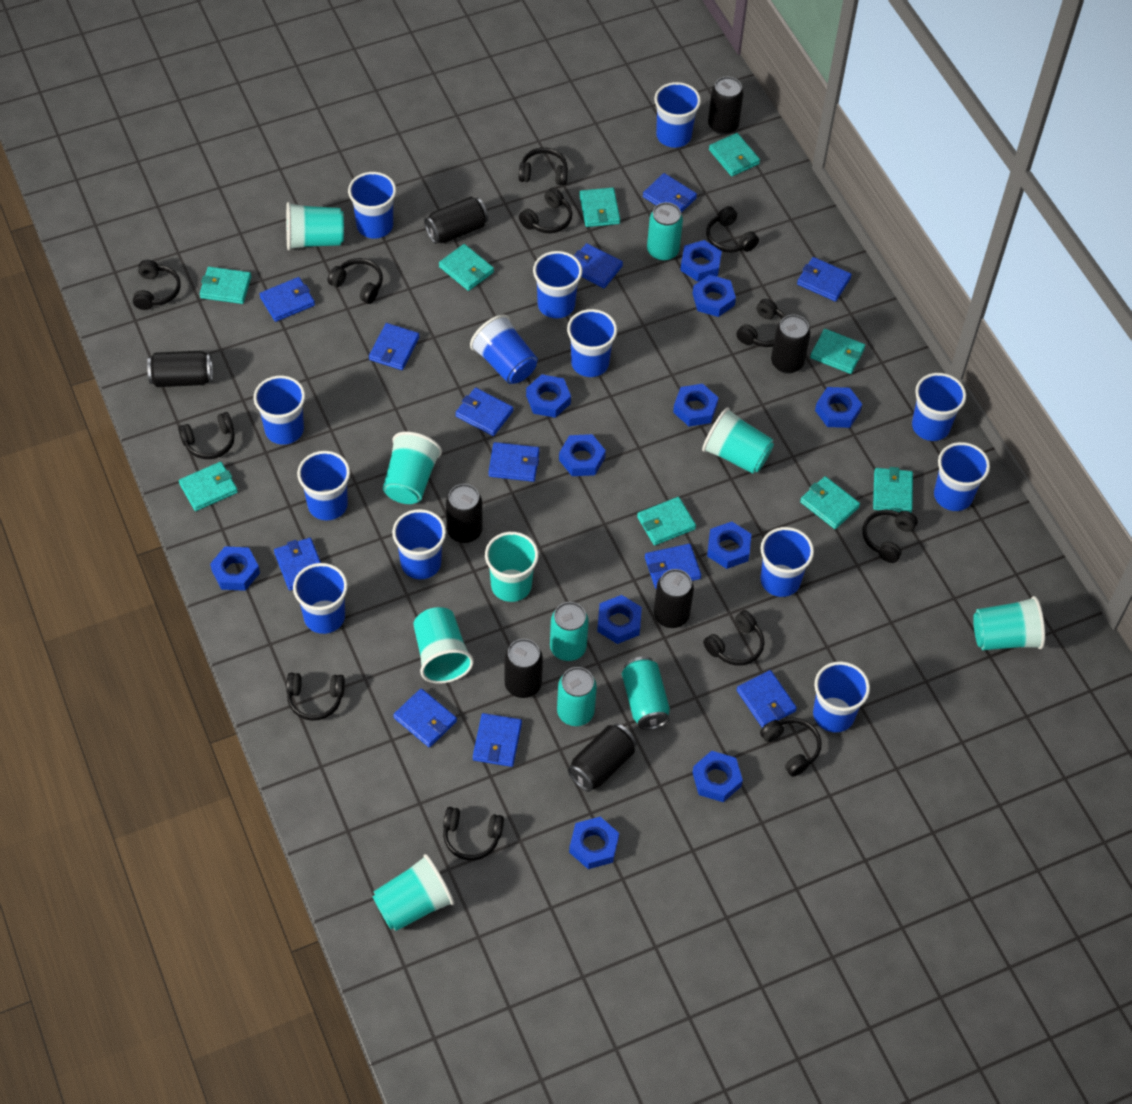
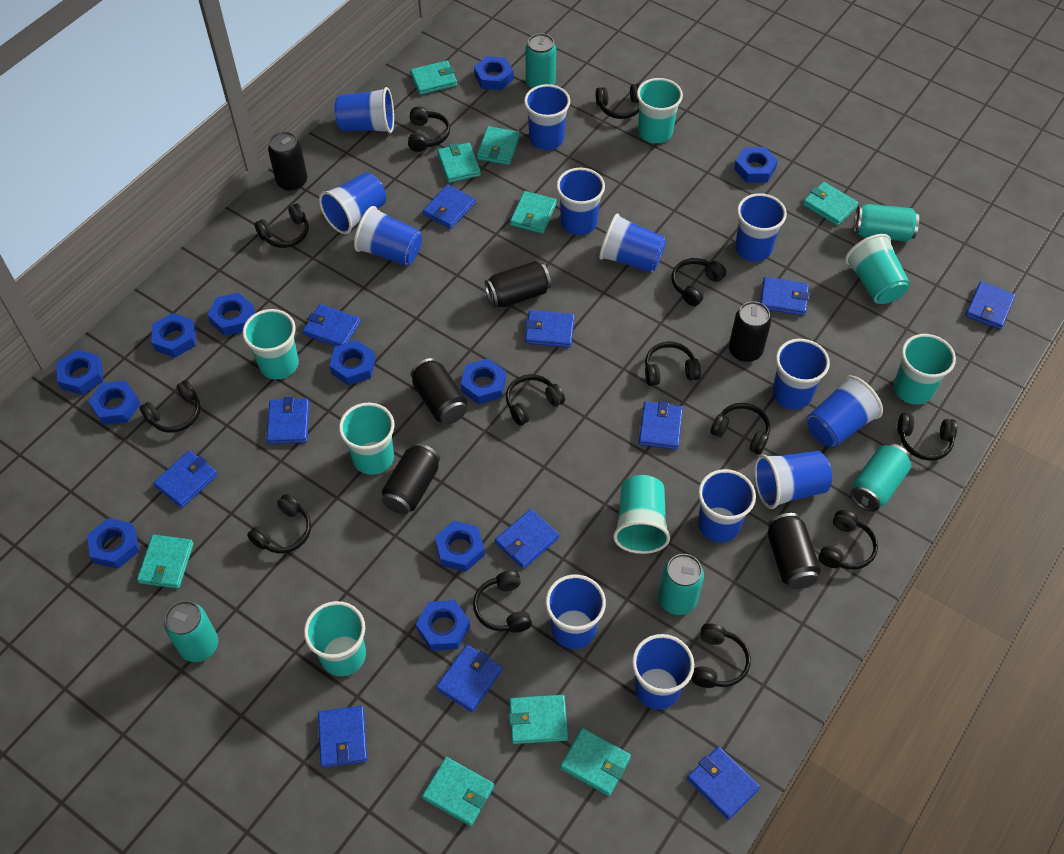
black can: 8 -> 6
black headphones: 12 -> 13
turquoise can: 4 -> 5

